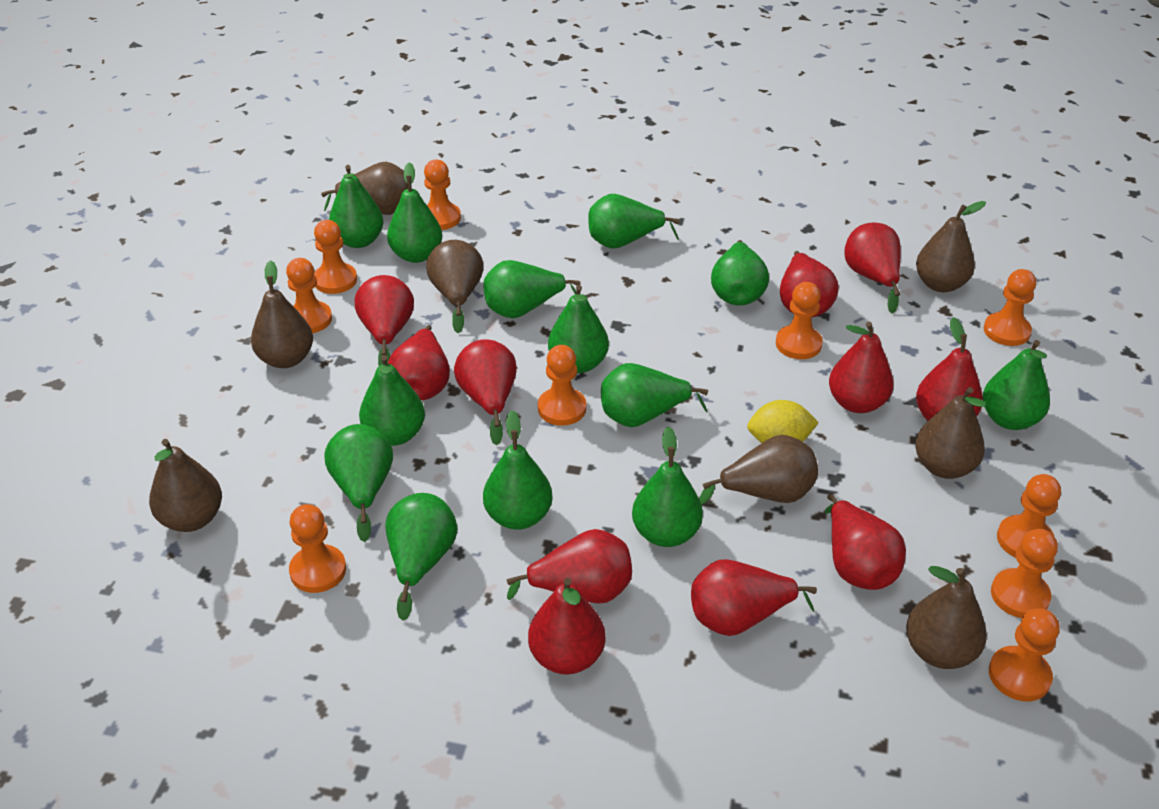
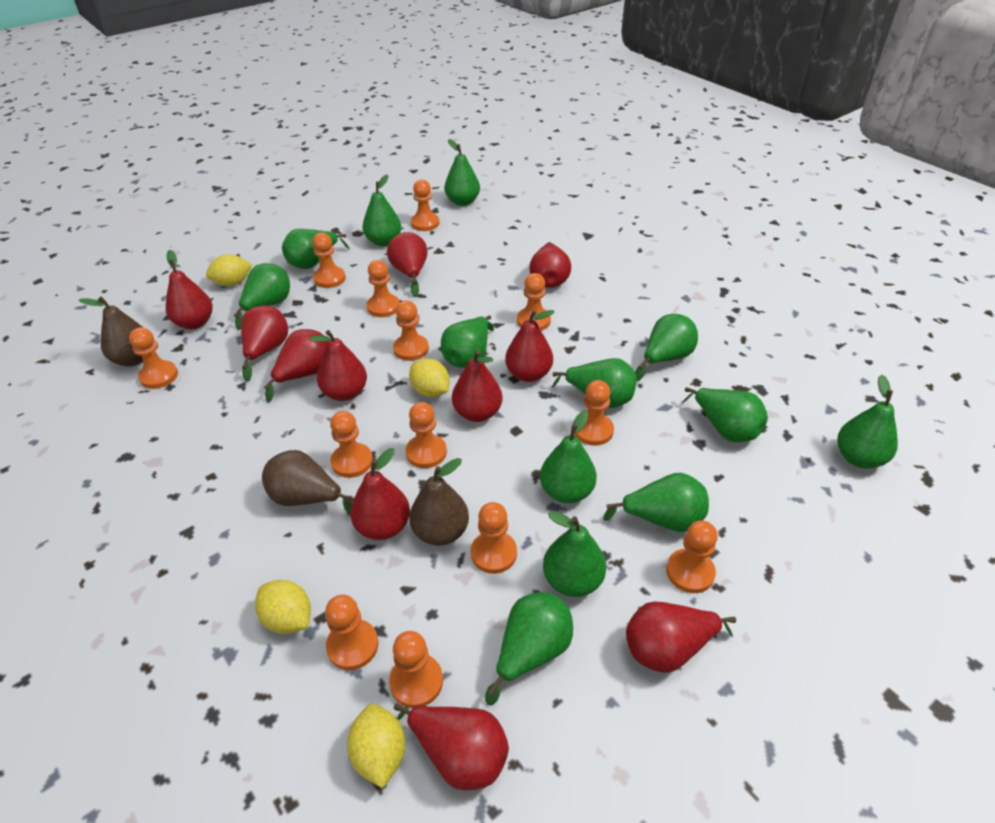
brown pear: 8 -> 3
orange pawn: 10 -> 13
yellow lemon: 1 -> 4

